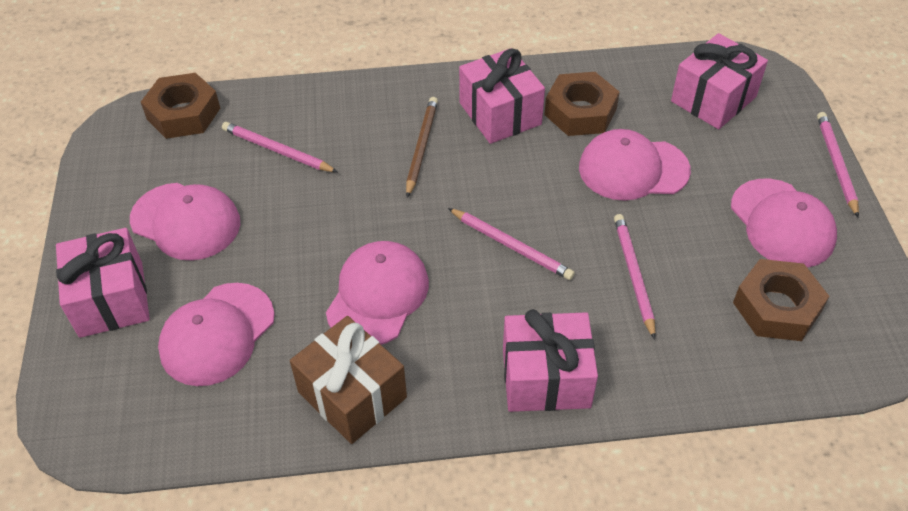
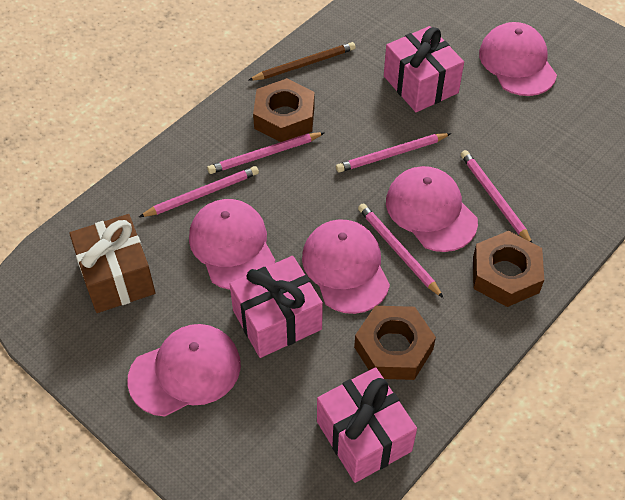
pink gift: 4 -> 3
pink pencil: 4 -> 5

